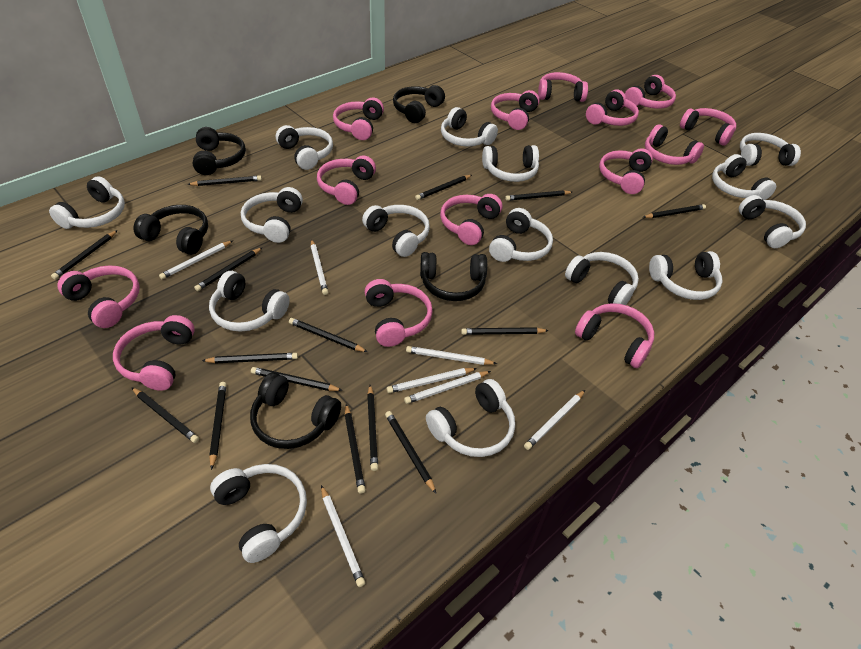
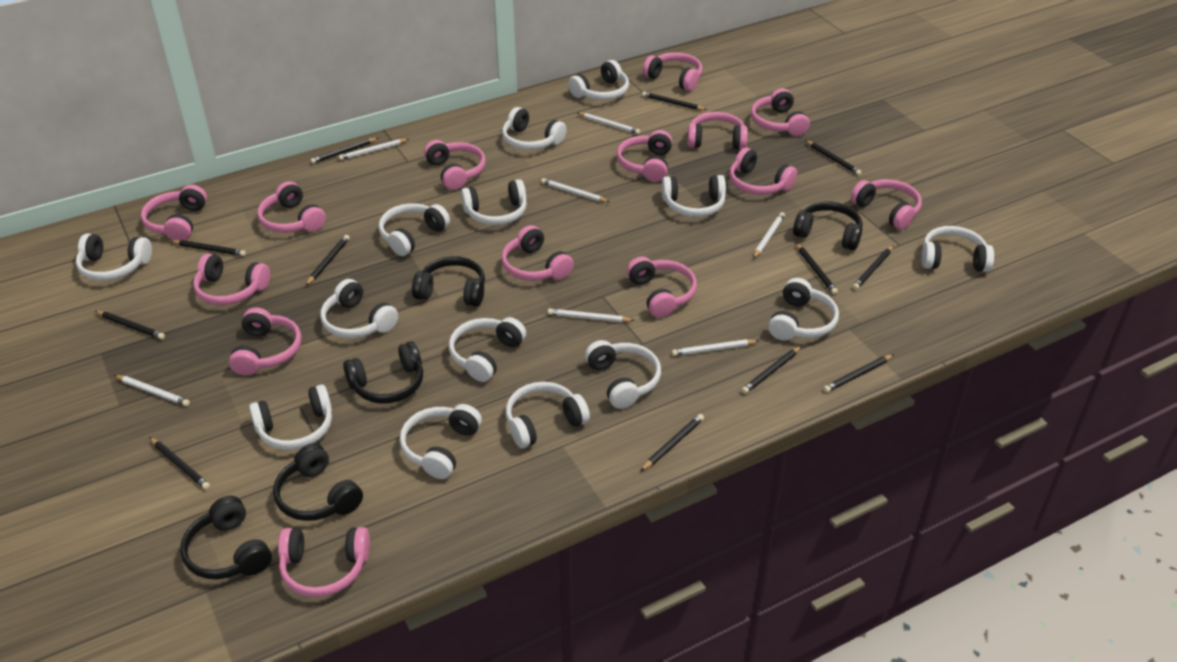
black pencil: 15 -> 12
white headphones: 15 -> 14

